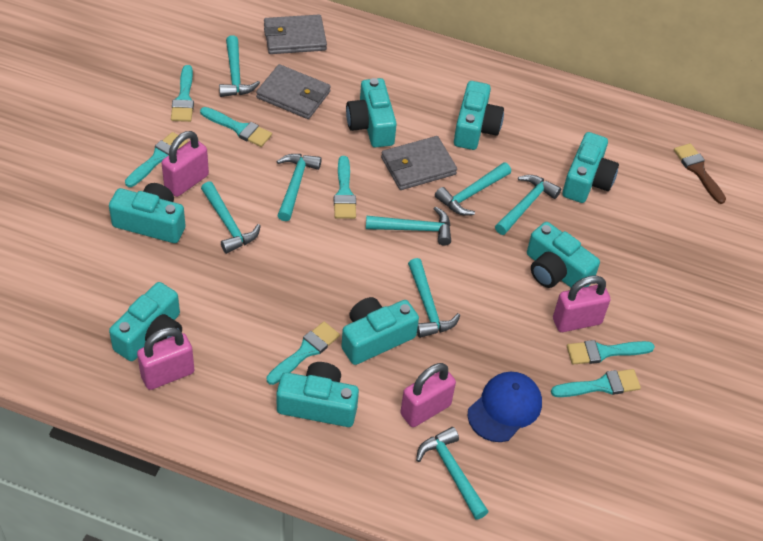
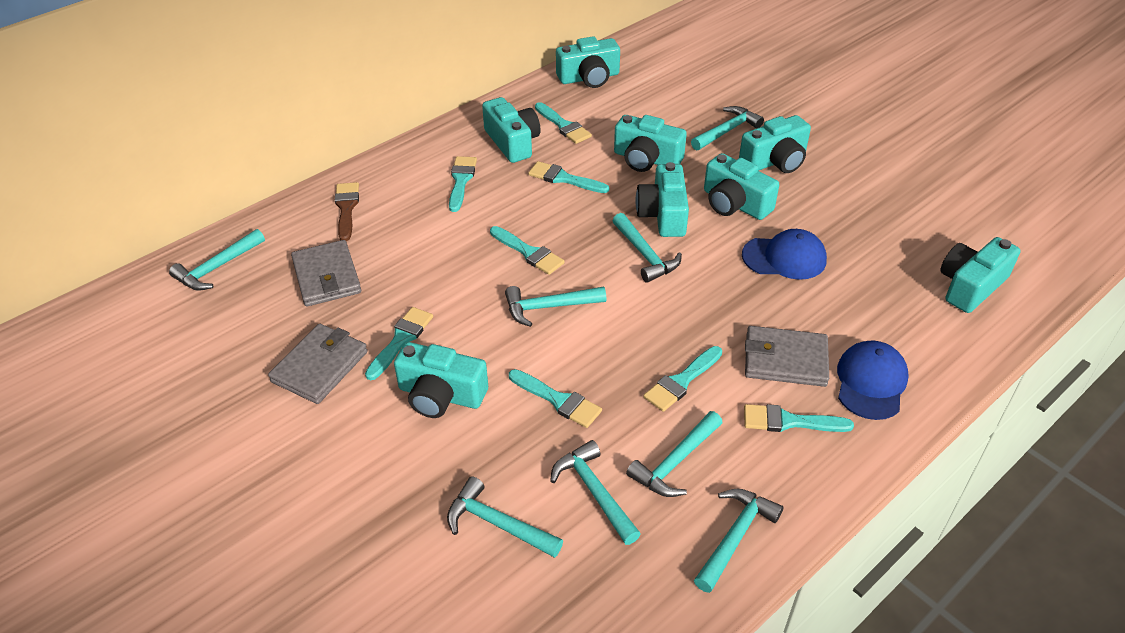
blue cap: 1 -> 2
pink padlock: 4 -> 0
turquoise brush: 7 -> 8

